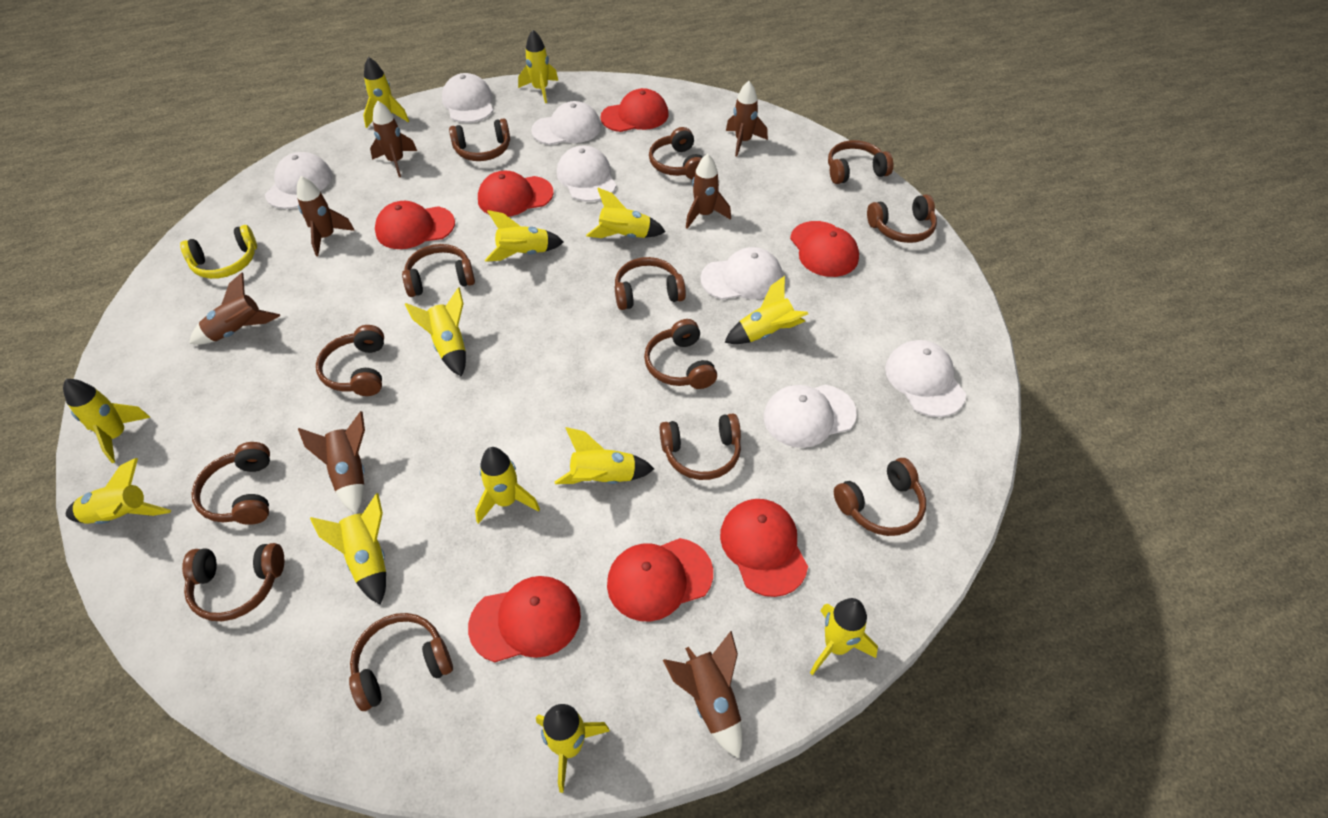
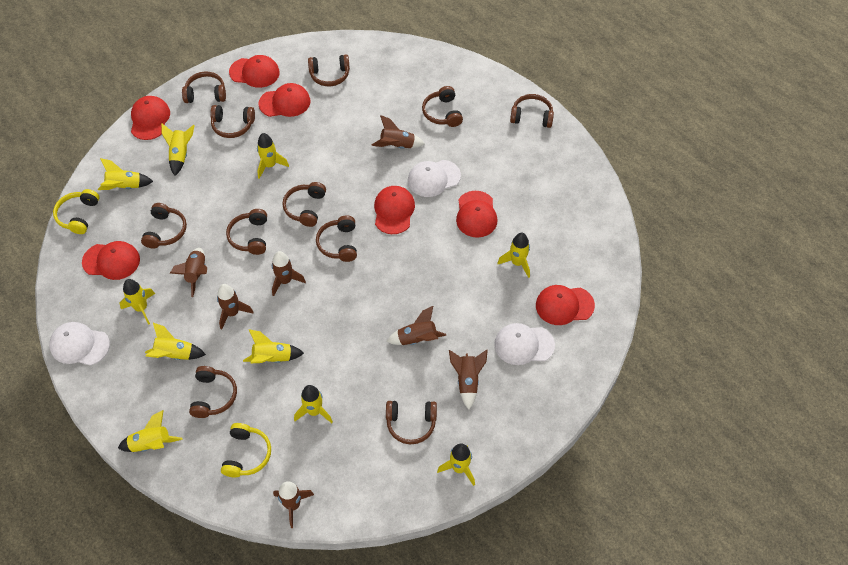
brown headphones: 13 -> 11
white cap: 7 -> 3
yellow headphones: 1 -> 2
yellow rocket: 13 -> 10

